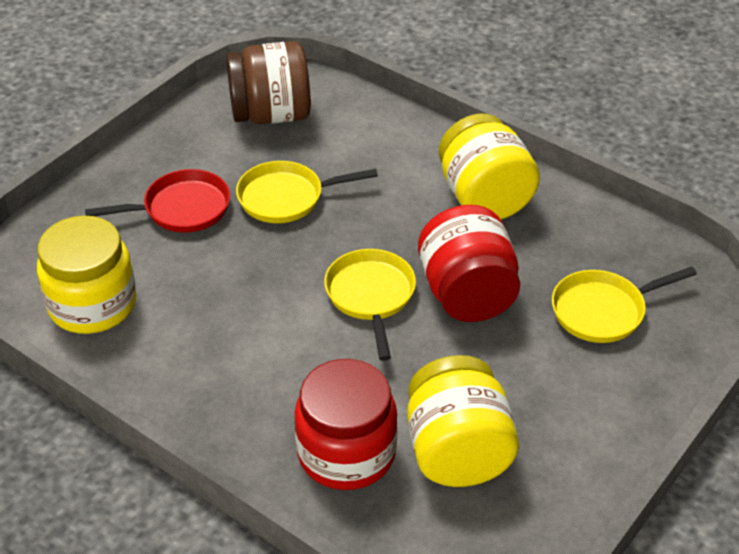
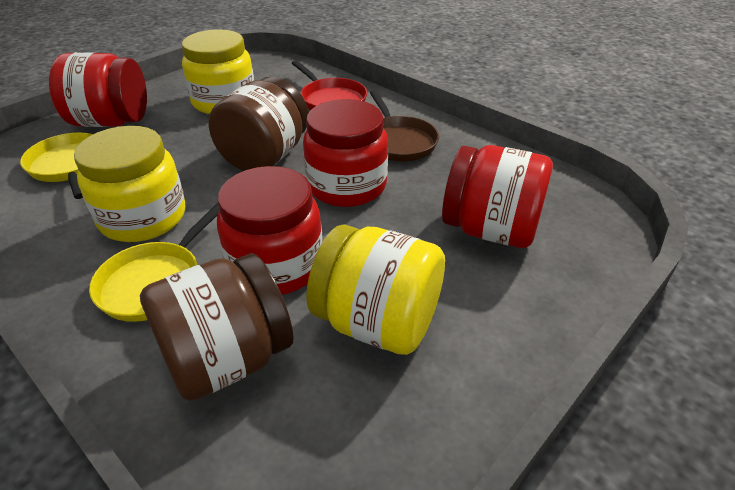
brown jar: 1 -> 2
brown pan: 0 -> 1
red jar: 2 -> 4
yellow pan: 3 -> 2

